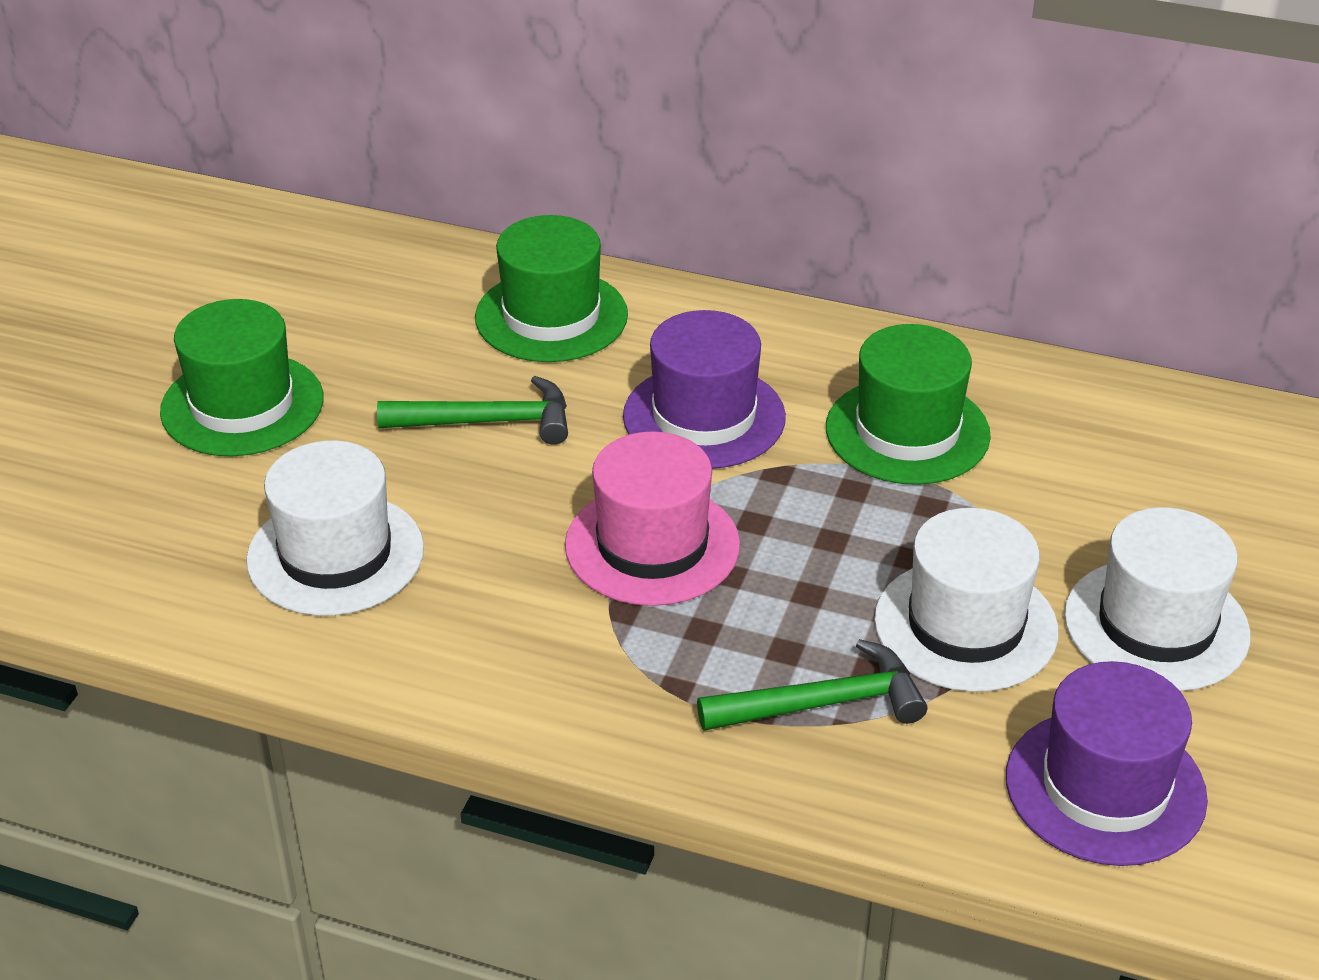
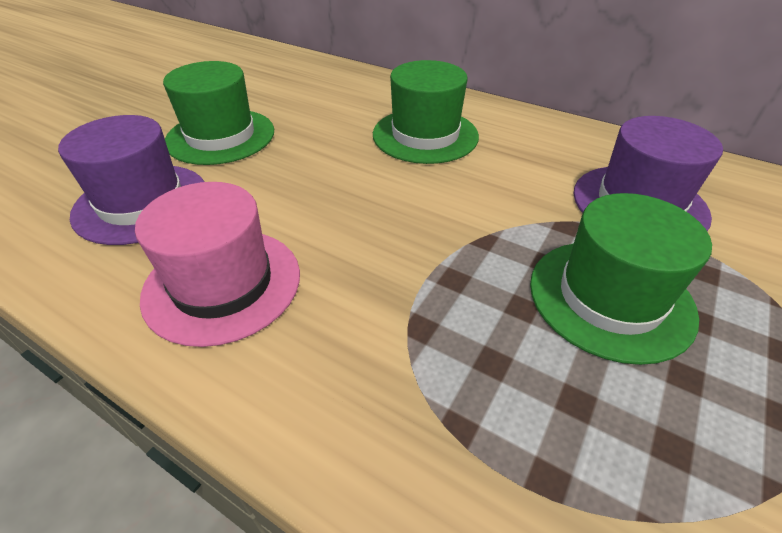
green hammer: 2 -> 0
white hat: 3 -> 0

